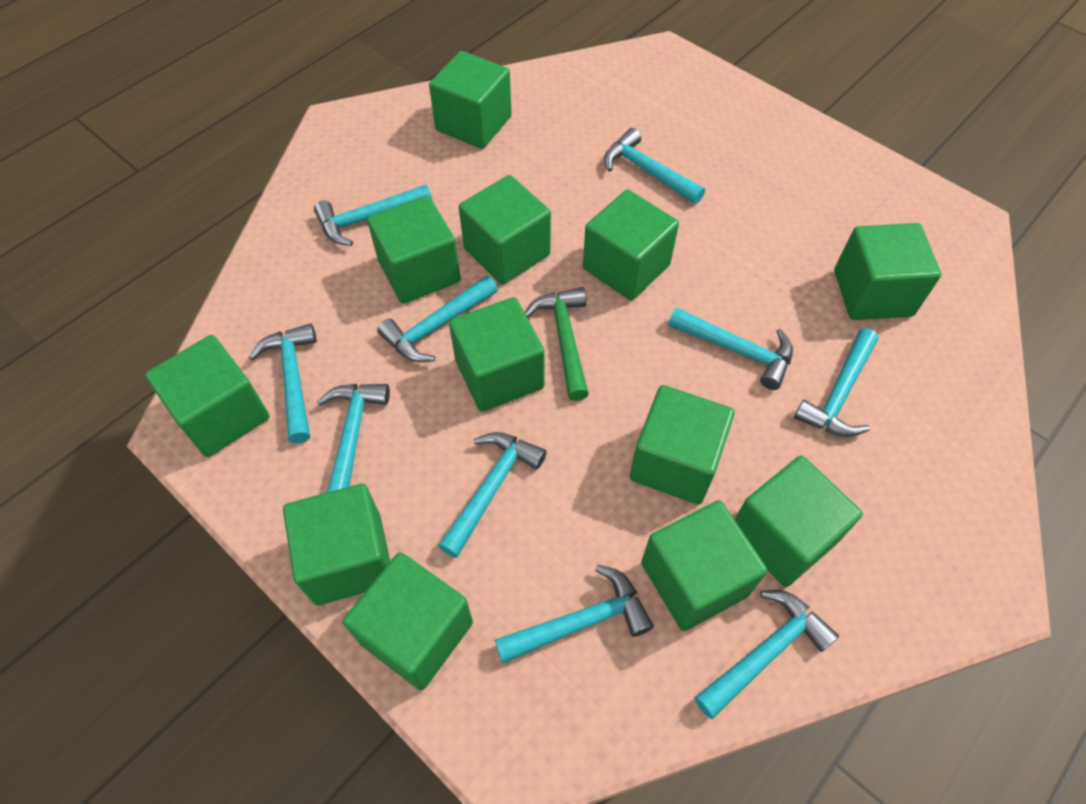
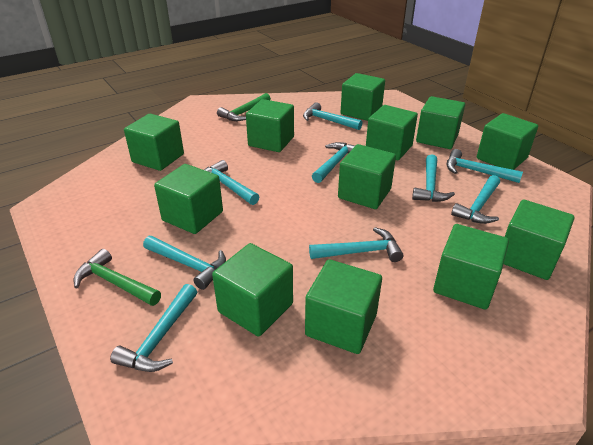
green hammer: 1 -> 2
turquoise hammer: 10 -> 9

